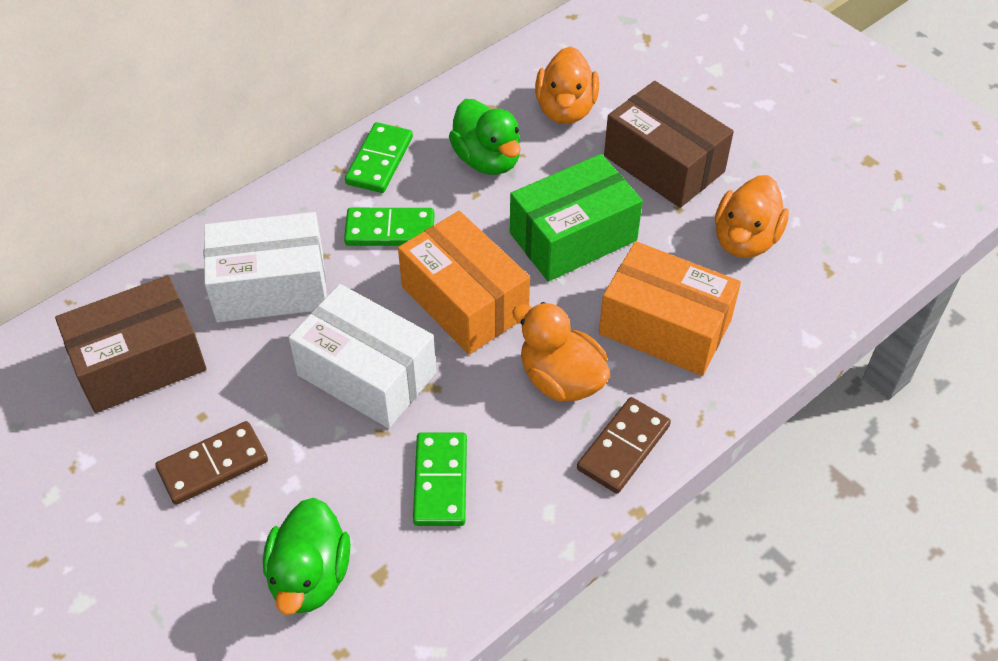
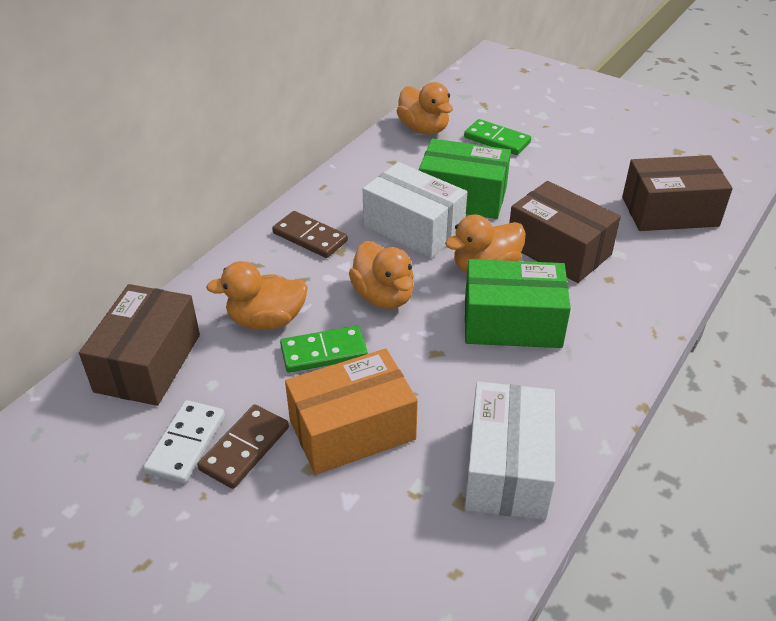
brown box: 2 -> 3
green box: 1 -> 2
green domino: 3 -> 2
green duck: 2 -> 0
orange box: 2 -> 1
orange duck: 3 -> 4
white domino: 0 -> 1

